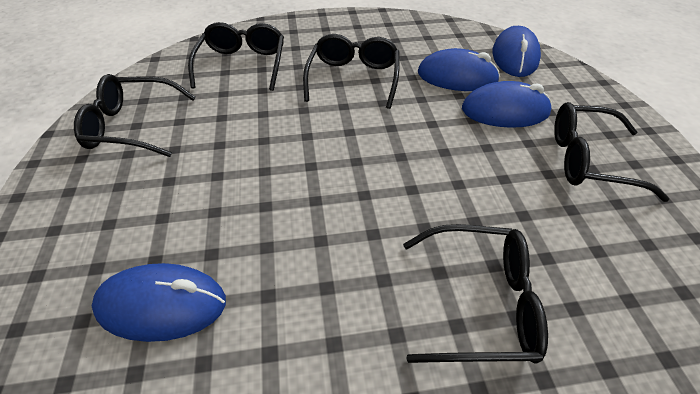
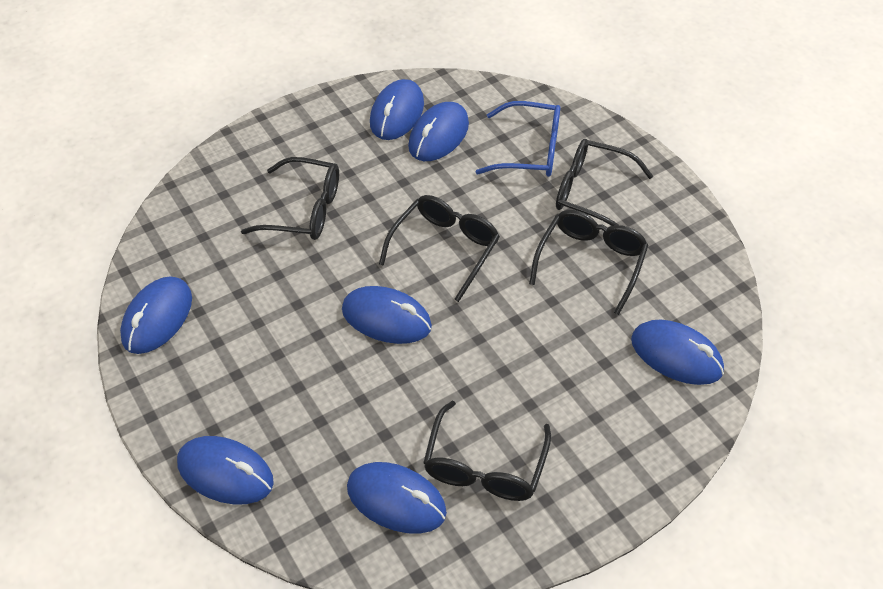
blue glasses: 0 -> 1
blue mouse: 4 -> 7

